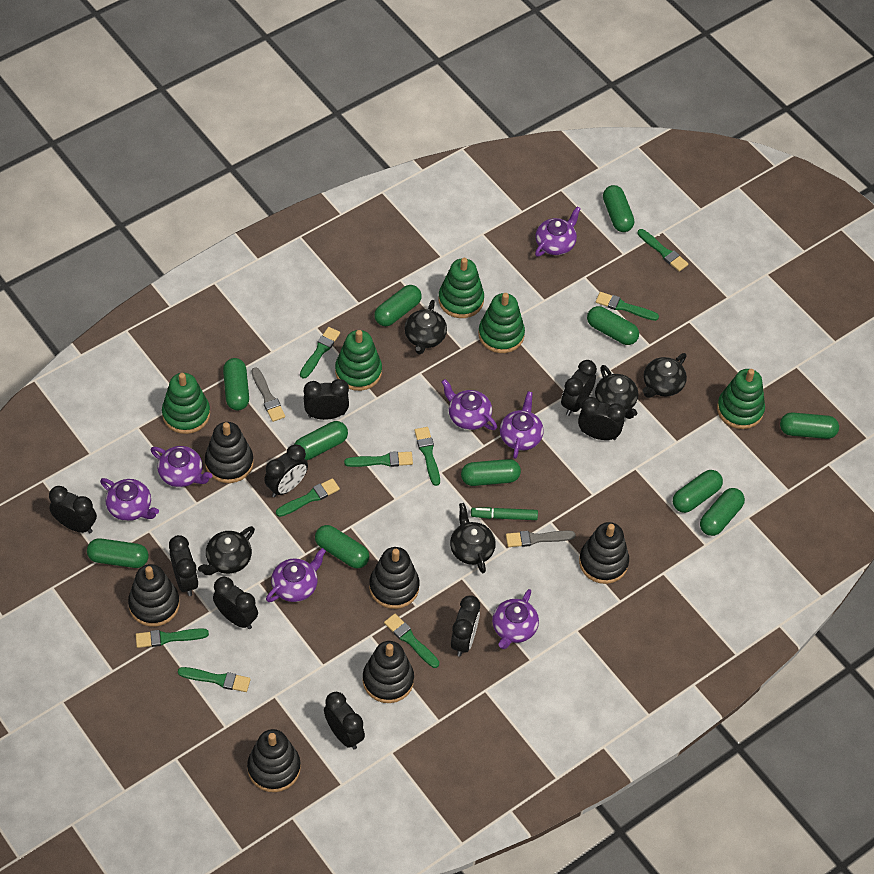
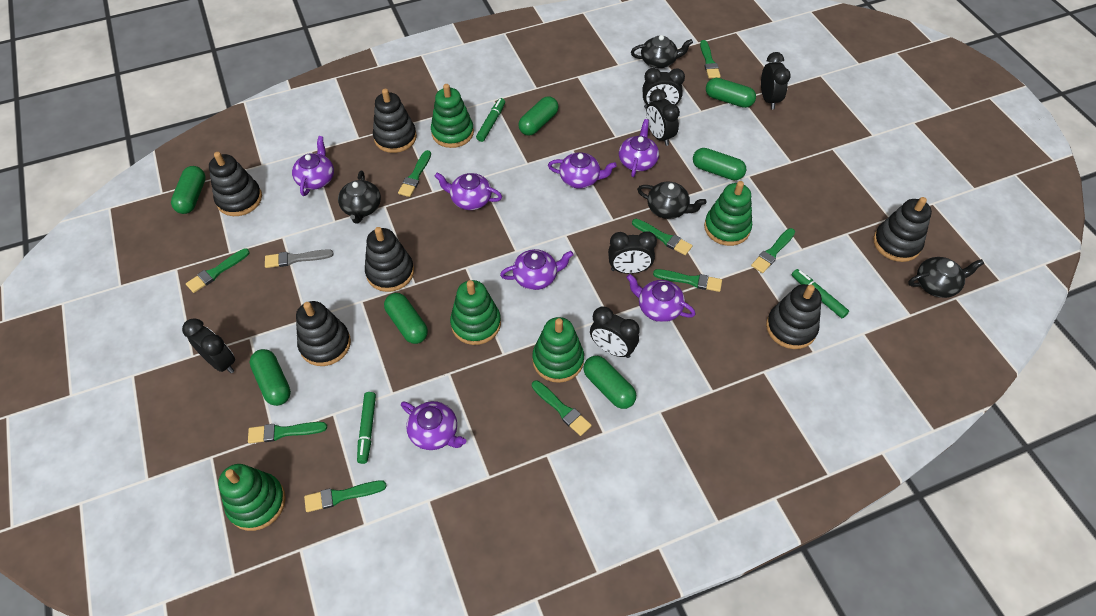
black clock: 9 -> 6
black teapot: 5 -> 4
green capsule: 11 -> 7
green marker: 1 -> 3
grey brush: 2 -> 1

